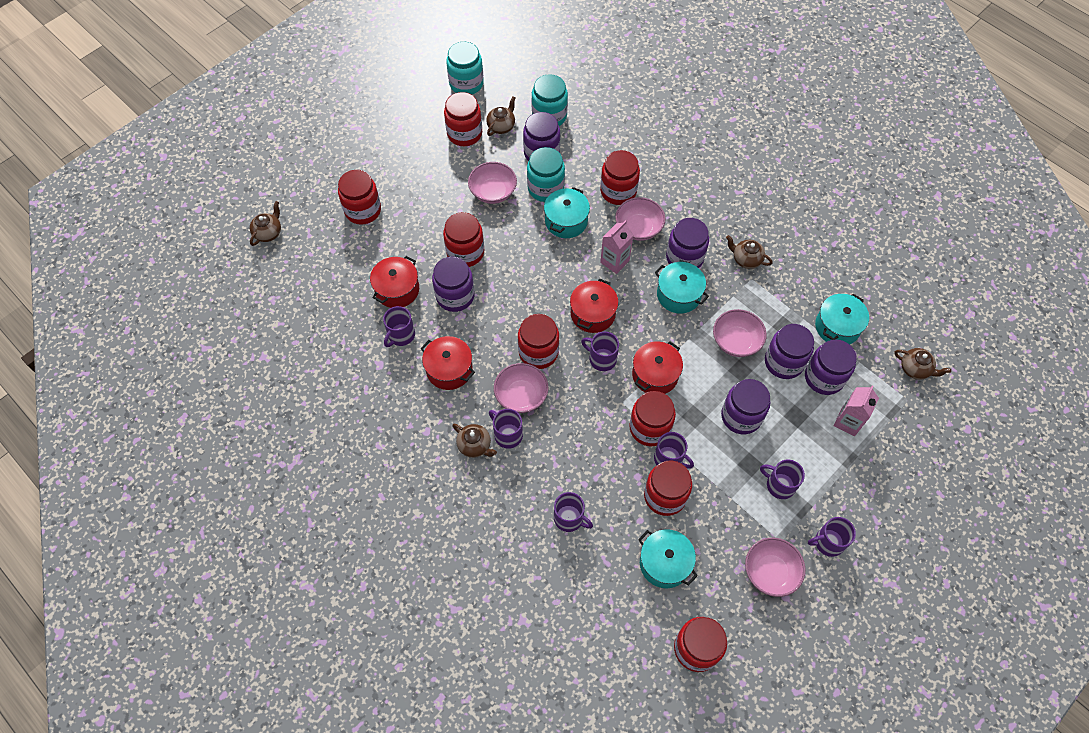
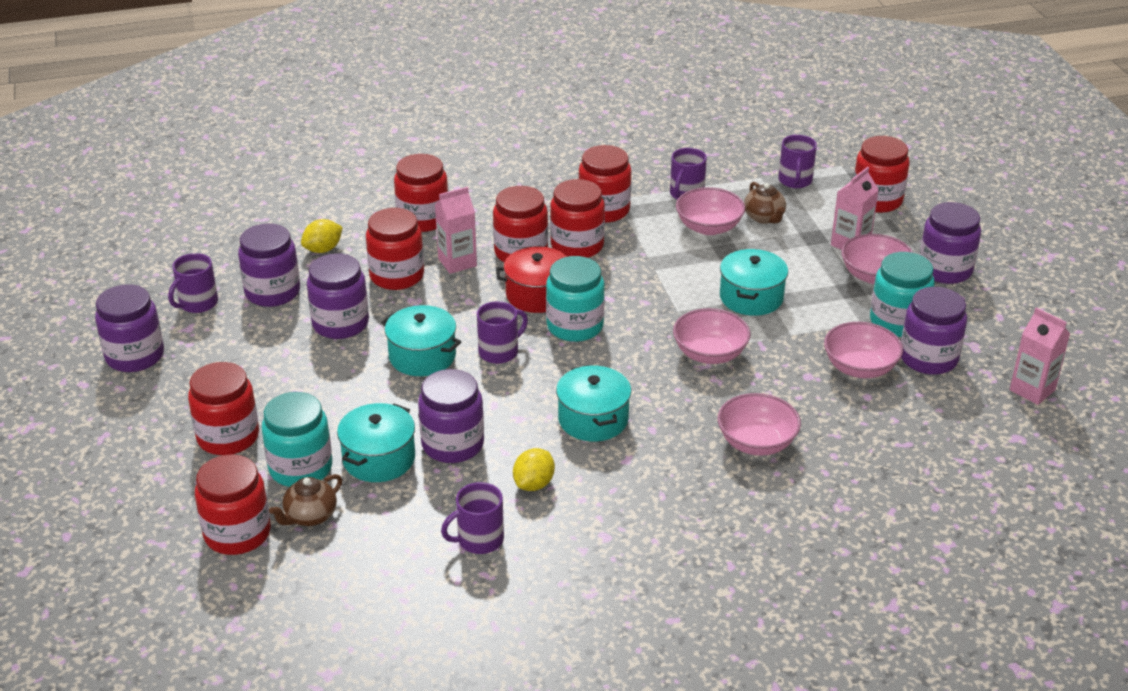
brown teapot: 5 -> 2
pink carton: 2 -> 3
purple mug: 7 -> 5
red pot: 4 -> 1
yellow lemon: 0 -> 2

